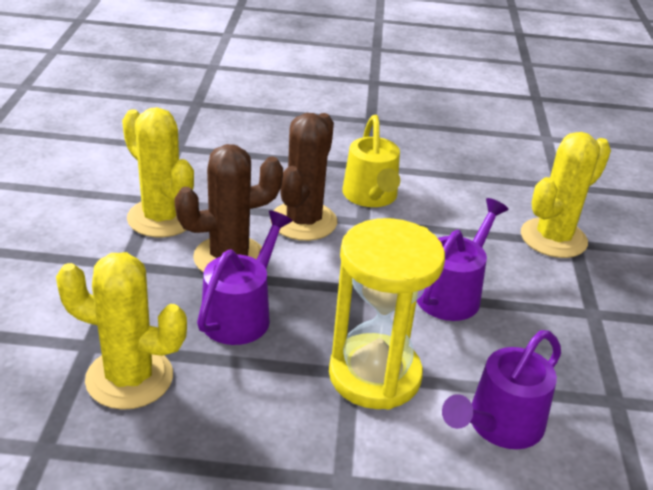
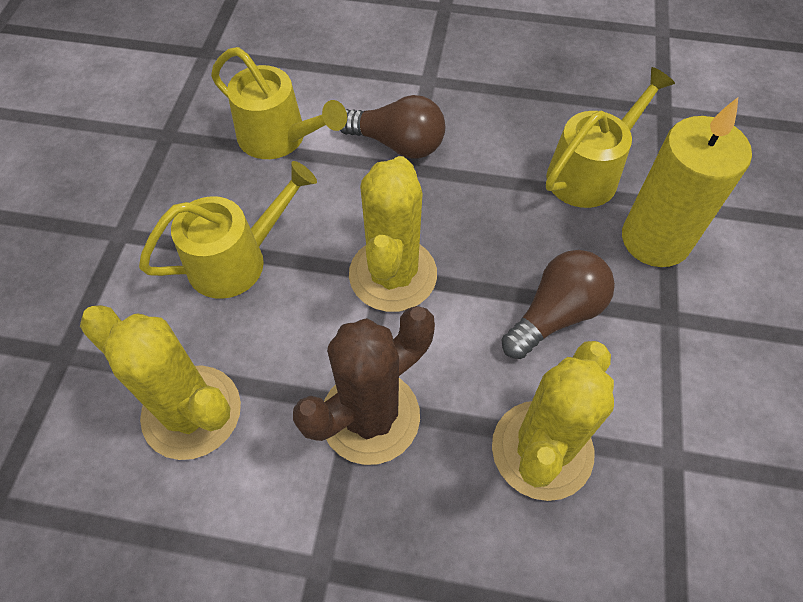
brown cactus: 2 -> 1
brown light bulb: 0 -> 2
purple watering can: 3 -> 0
yellow candle: 0 -> 1
yellow hourglass: 1 -> 0
yellow watering can: 1 -> 3

